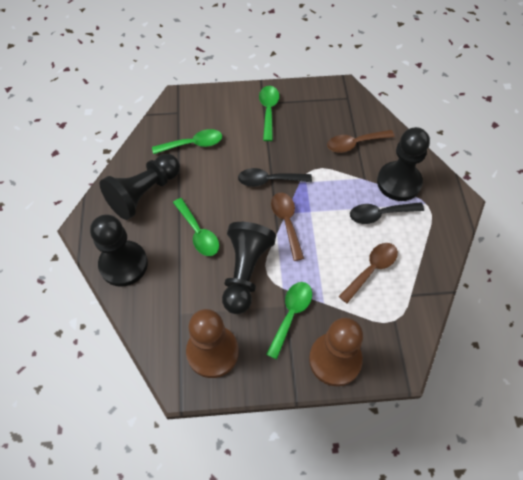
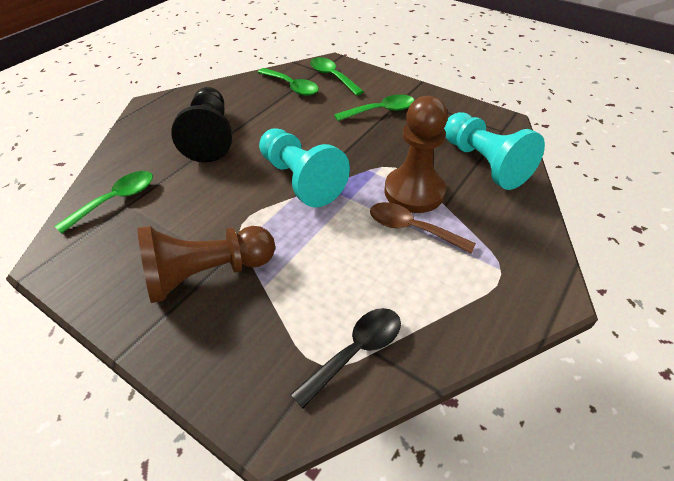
black pawn: 4 -> 1
black spoon: 2 -> 1
brown spoon: 3 -> 1
turquoise pawn: 0 -> 2

